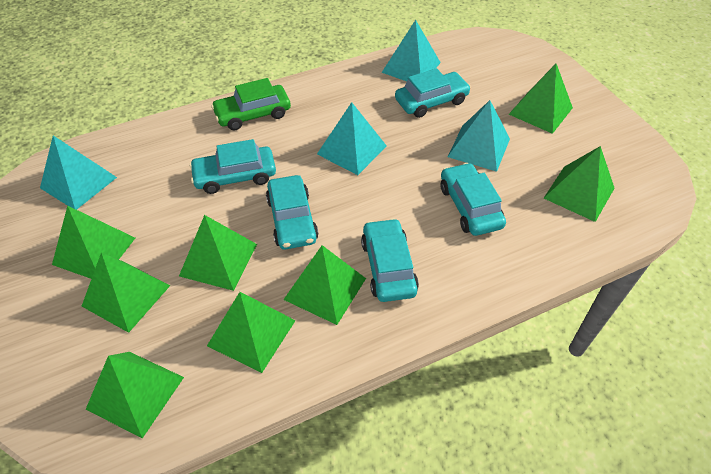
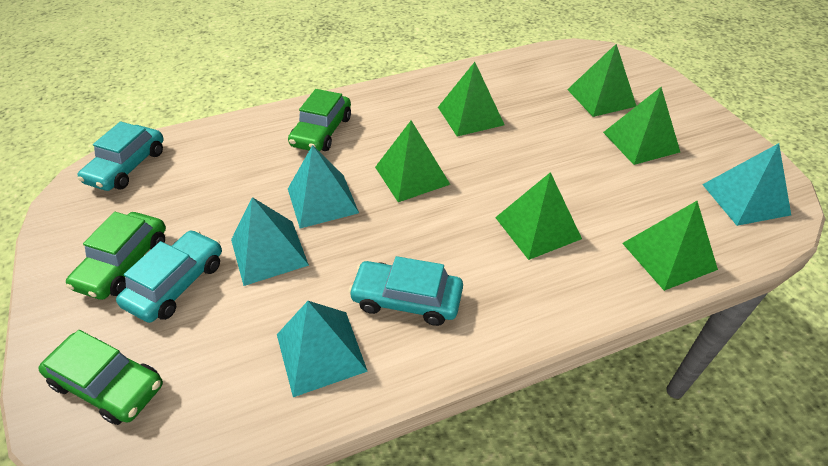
green car: 1 -> 3
green pyramid: 8 -> 6
turquoise car: 5 -> 3

